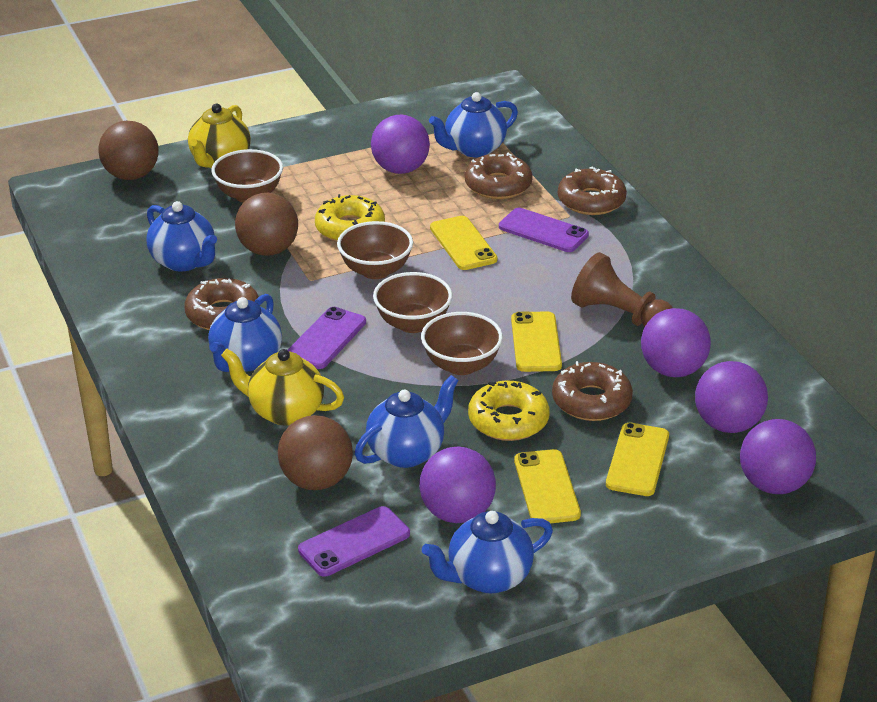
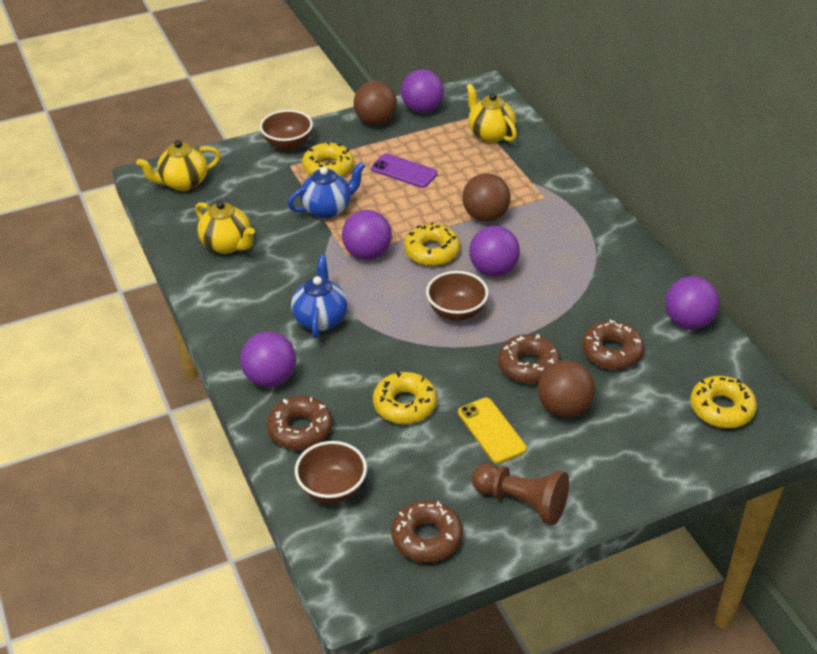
blue teapot: 5 -> 2
brown bowl: 4 -> 3
purple phone: 3 -> 1
yellow donut: 2 -> 4
yellow phone: 4 -> 1
yellow teapot: 2 -> 3

